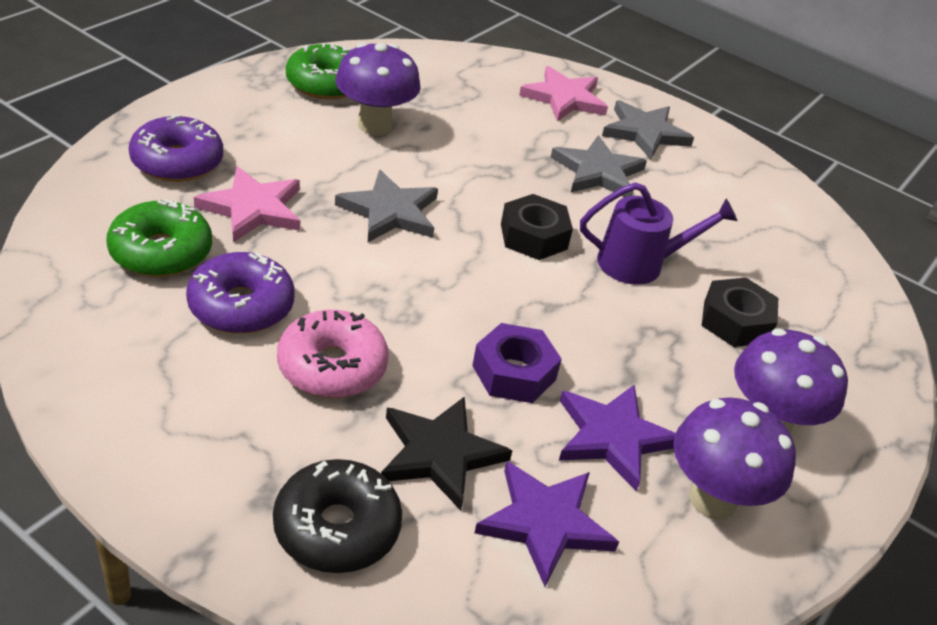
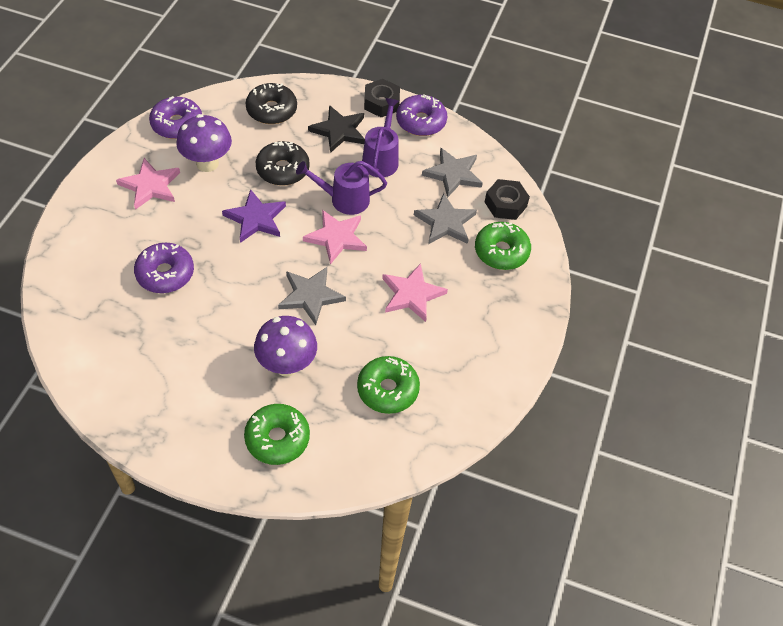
black donut: 1 -> 2
green donut: 2 -> 3
pink donut: 1 -> 0
pink star: 2 -> 3
purple donut: 2 -> 3
purple mushroom: 3 -> 2
purple nut: 1 -> 0
purple star: 2 -> 1
purple watering can: 1 -> 2

